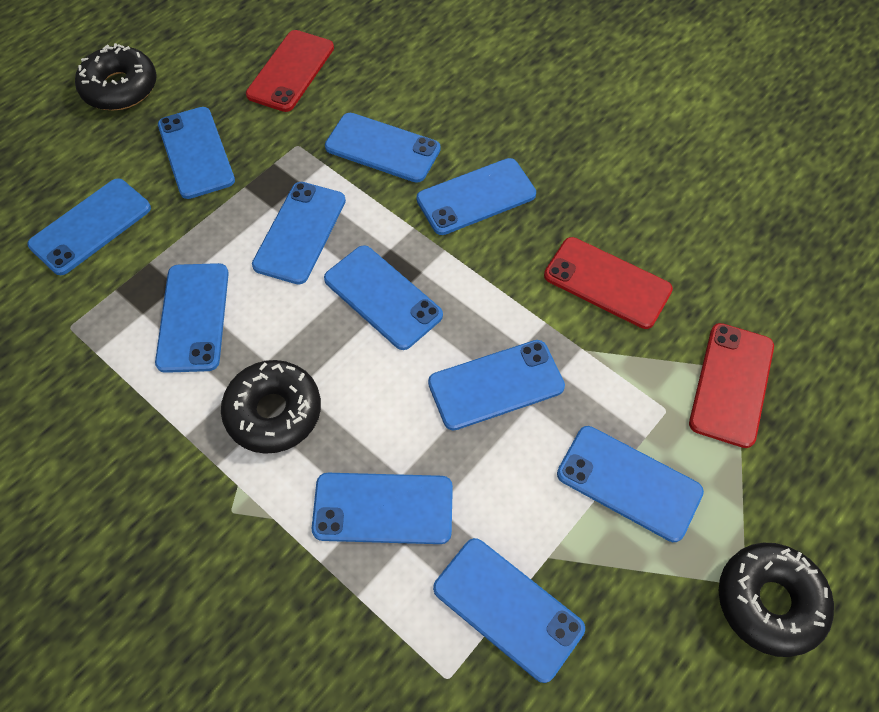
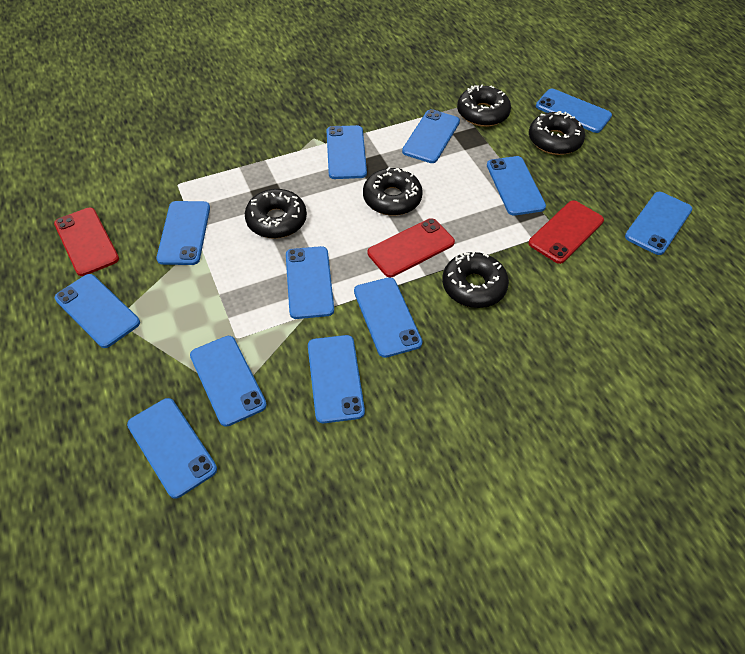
black donut: 3 -> 5
blue phone: 11 -> 12

